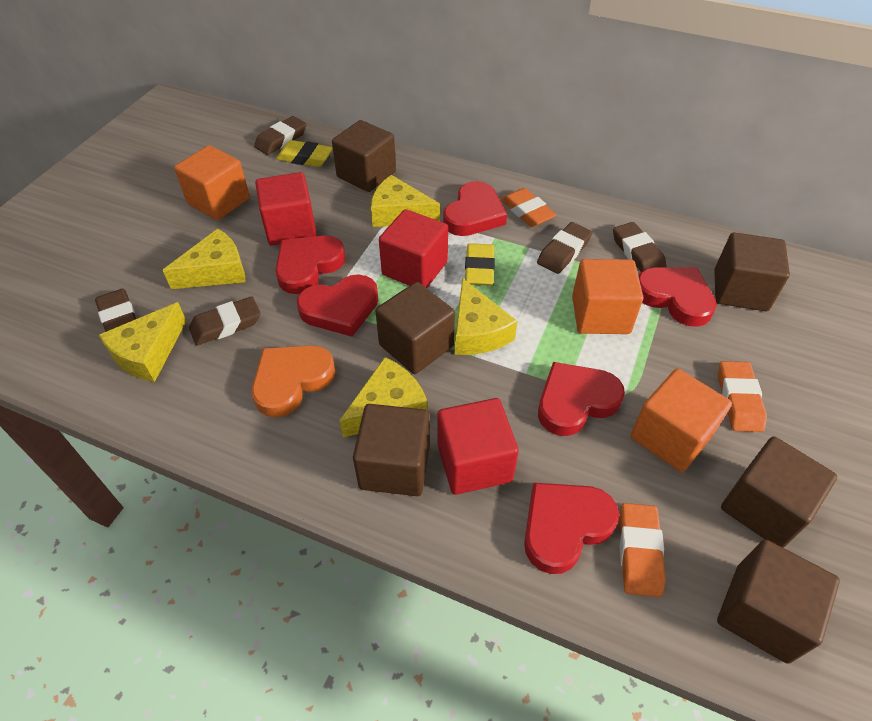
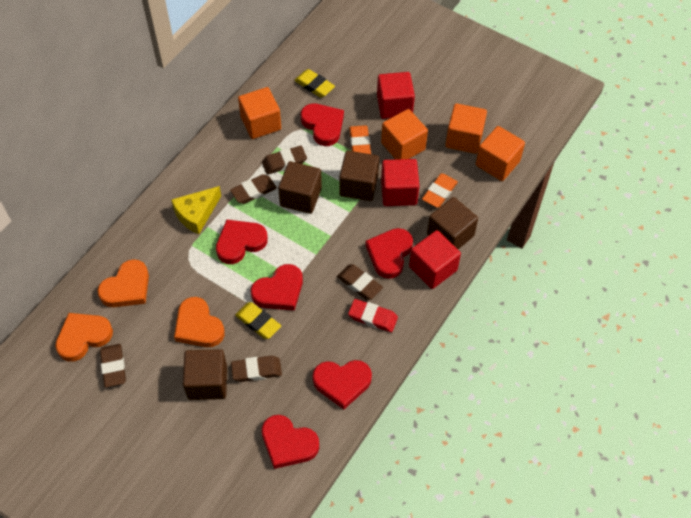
brown cube: 6 -> 4
orange cube: 3 -> 4
orange eraser: 3 -> 2
orange heart: 1 -> 3
red eraser: 0 -> 1
yellow cheese: 5 -> 1

